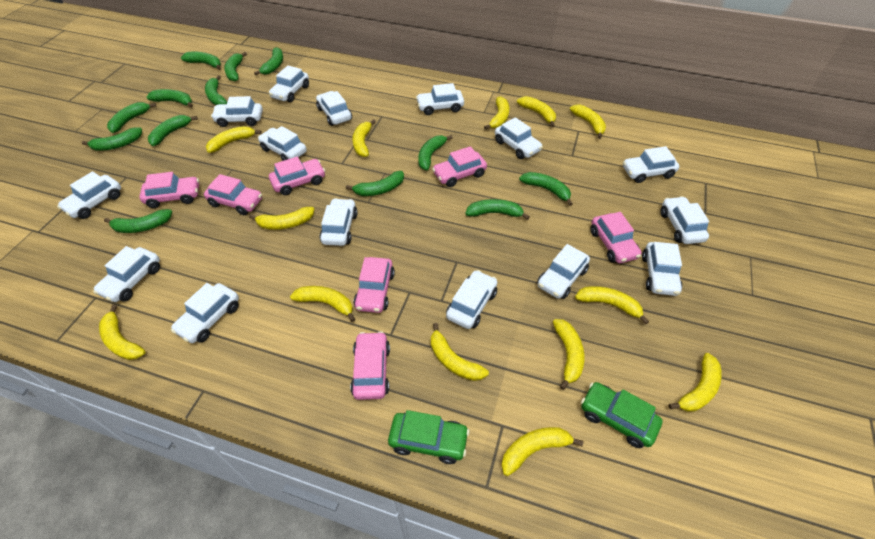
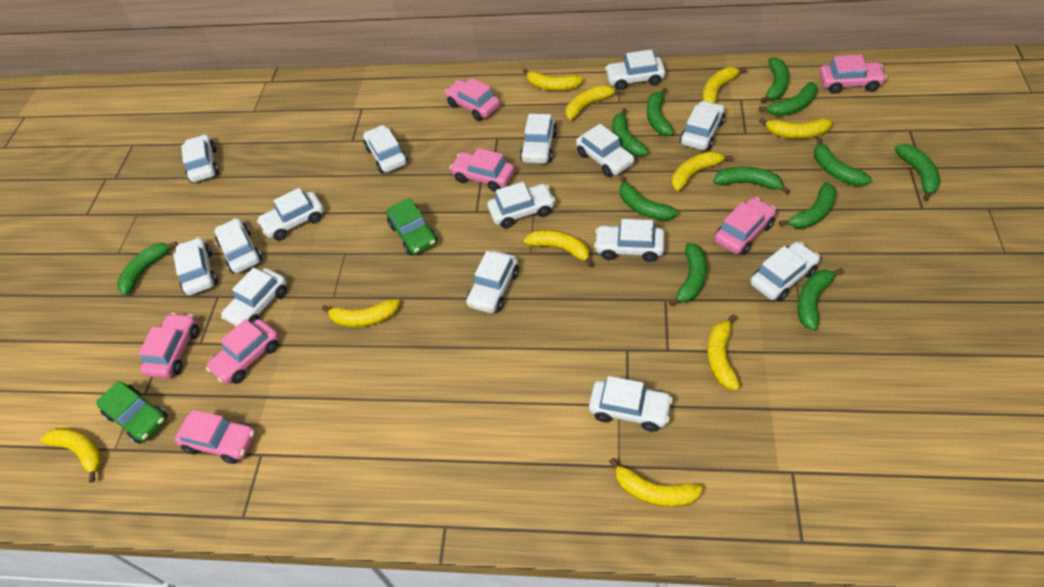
green banana: 13 -> 12
yellow banana: 13 -> 10

